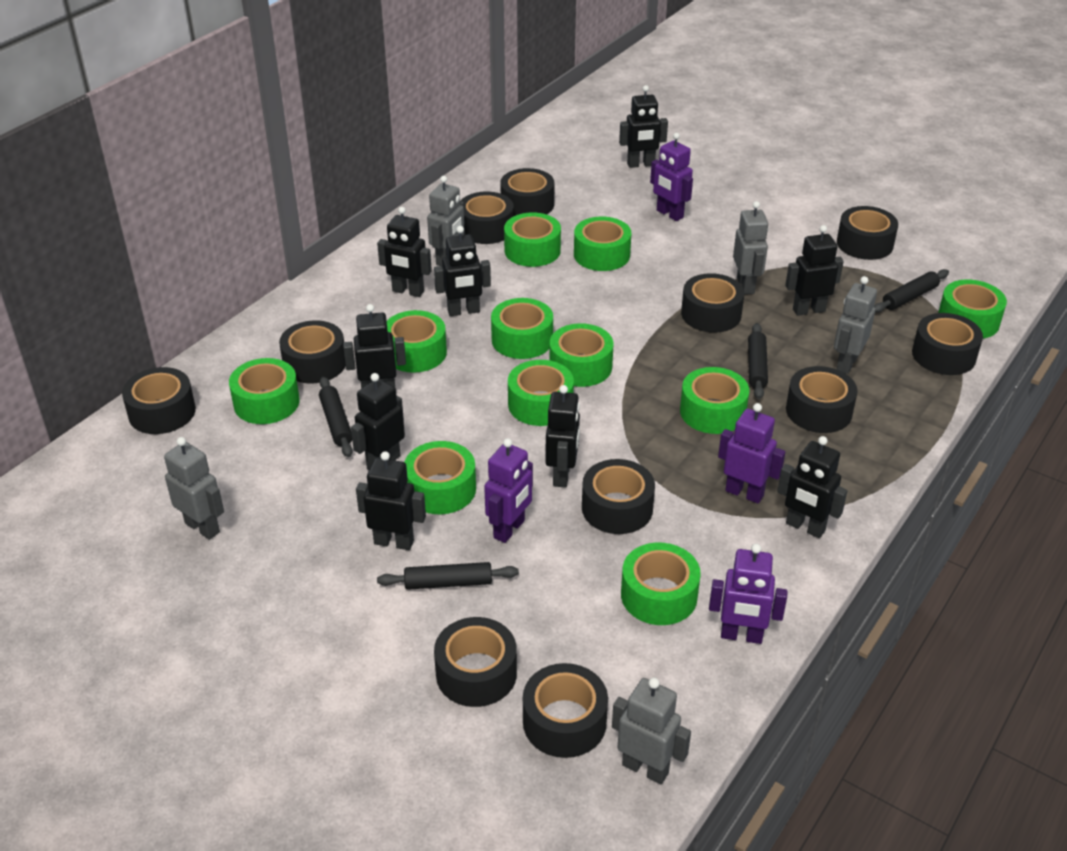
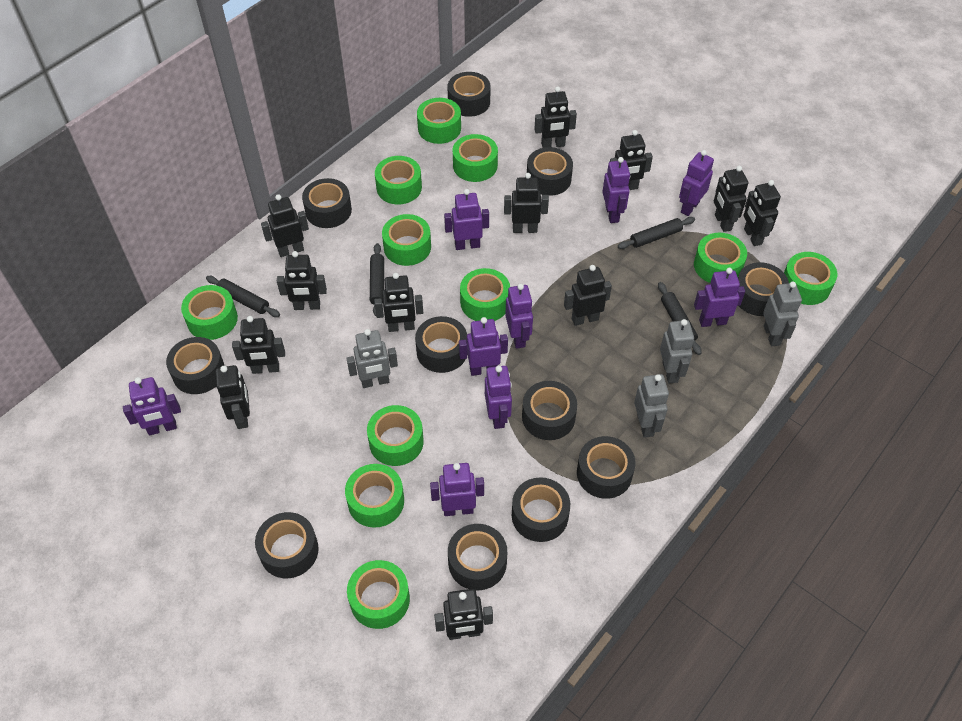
black robot: 9 -> 12
grey robot: 5 -> 4
purple robot: 4 -> 9

